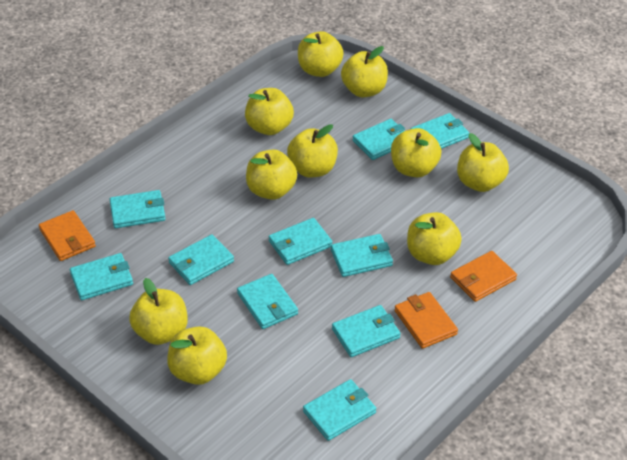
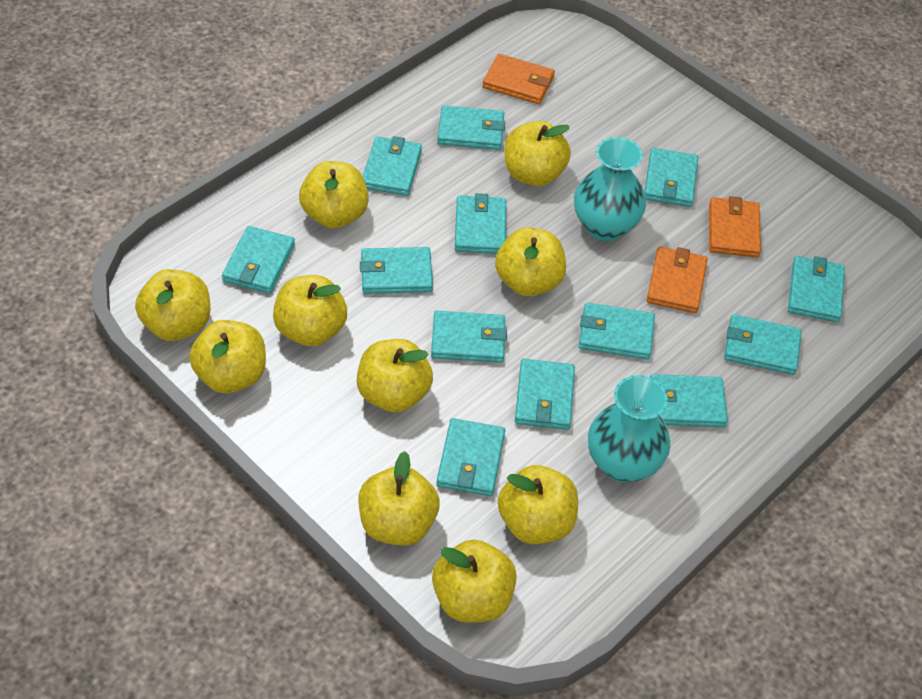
turquoise vase: 0 -> 2
turquoise wallet: 10 -> 13

